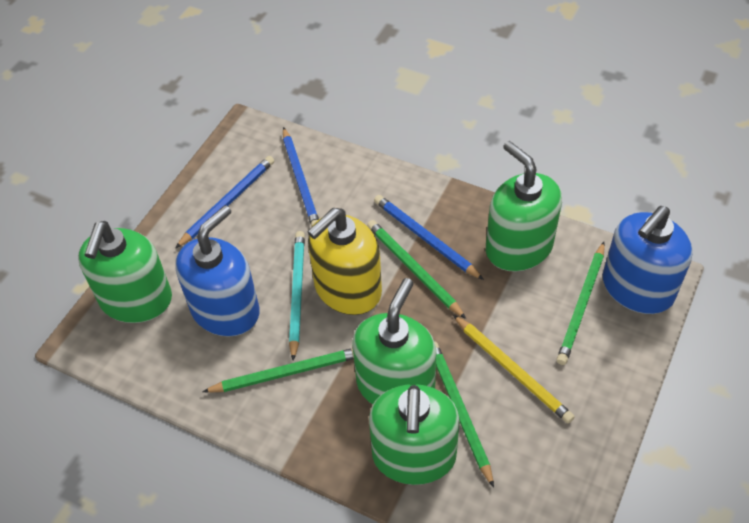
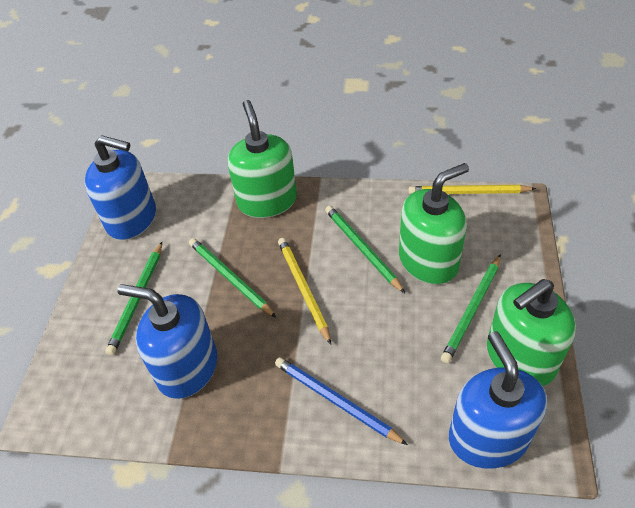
blue pencil: 3 -> 1
blue soap dispenser: 2 -> 3
green soap dispenser: 4 -> 3
turquoise pencil: 1 -> 0
yellow pencil: 1 -> 2
yellow soap dispenser: 1 -> 0

